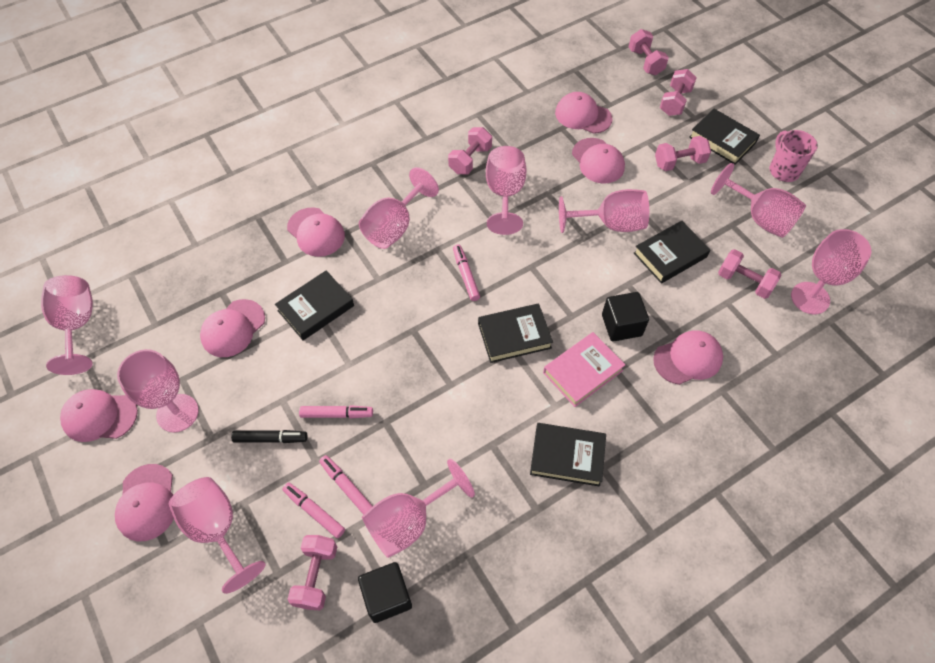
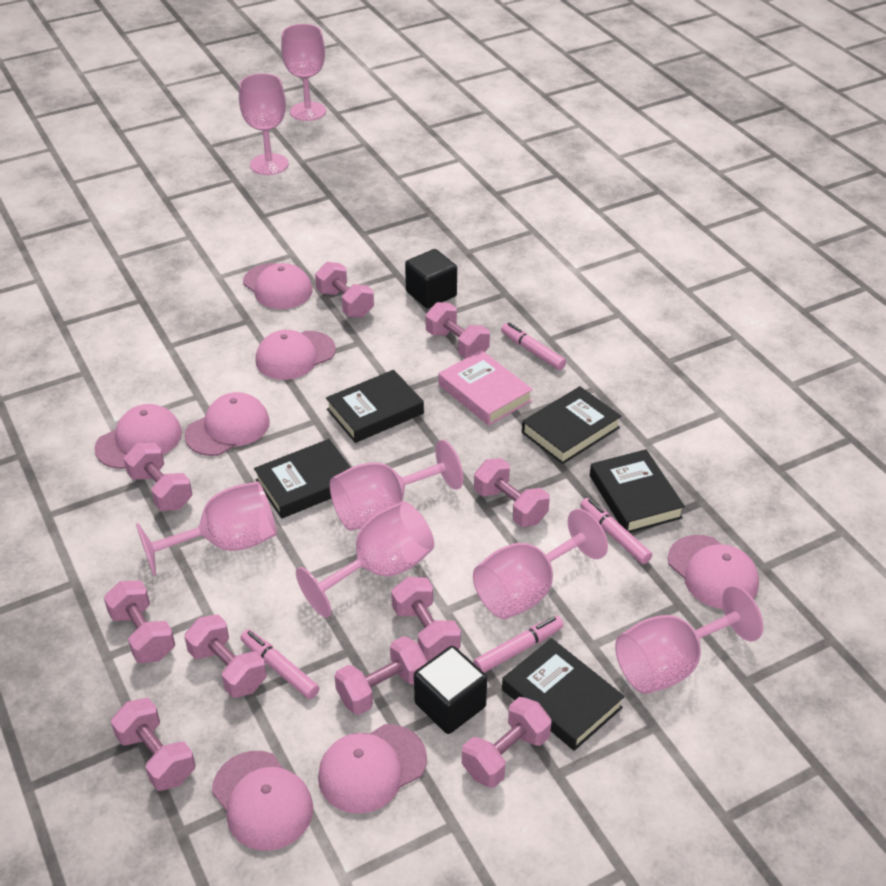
black marker: 1 -> 0
pink dumbbell: 6 -> 10
pink goblet: 9 -> 7
pink mug: 1 -> 0

